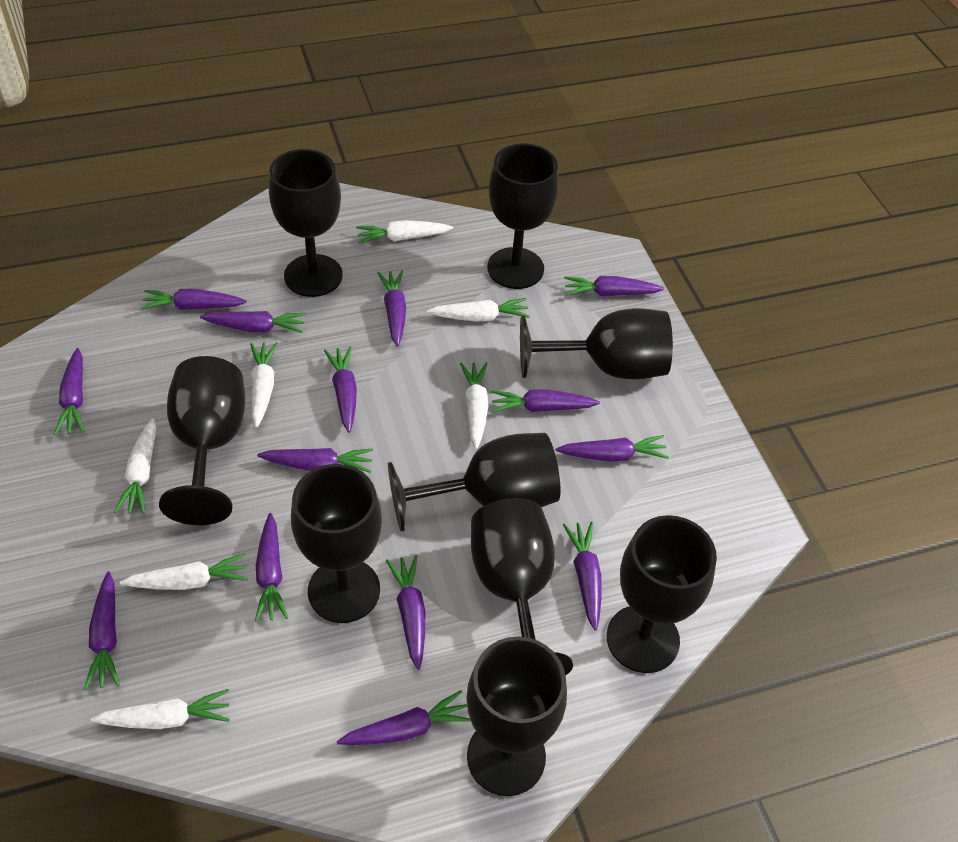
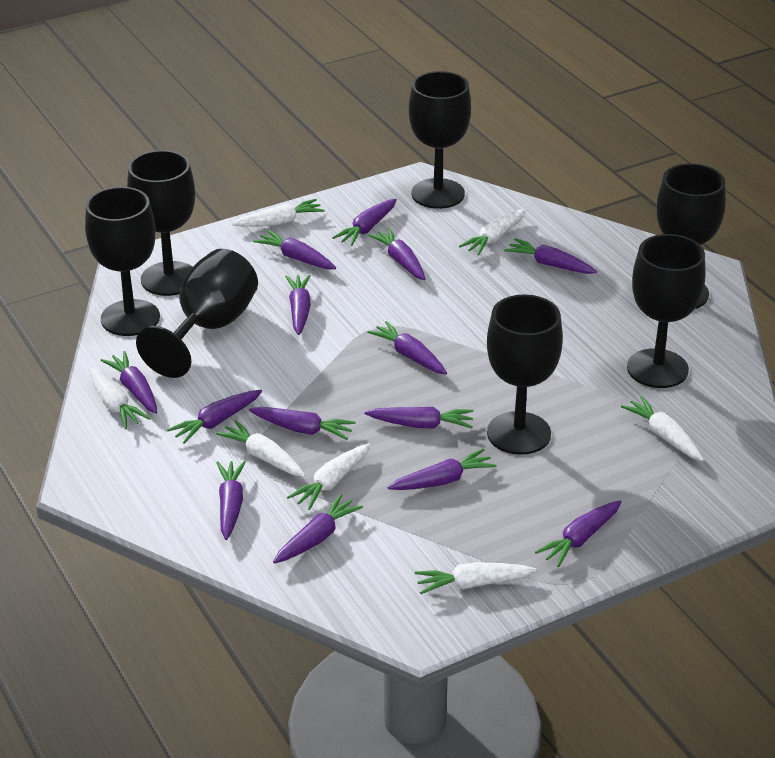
black goblet: 9 -> 7

